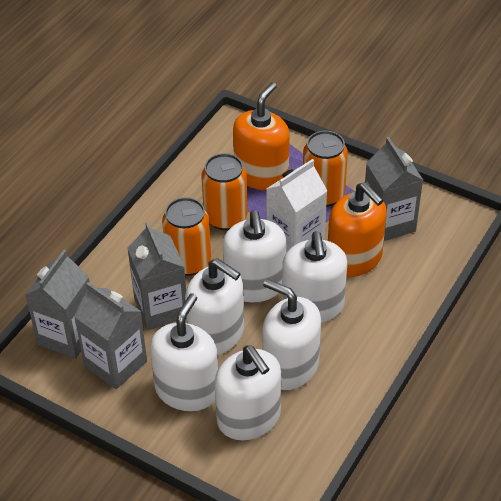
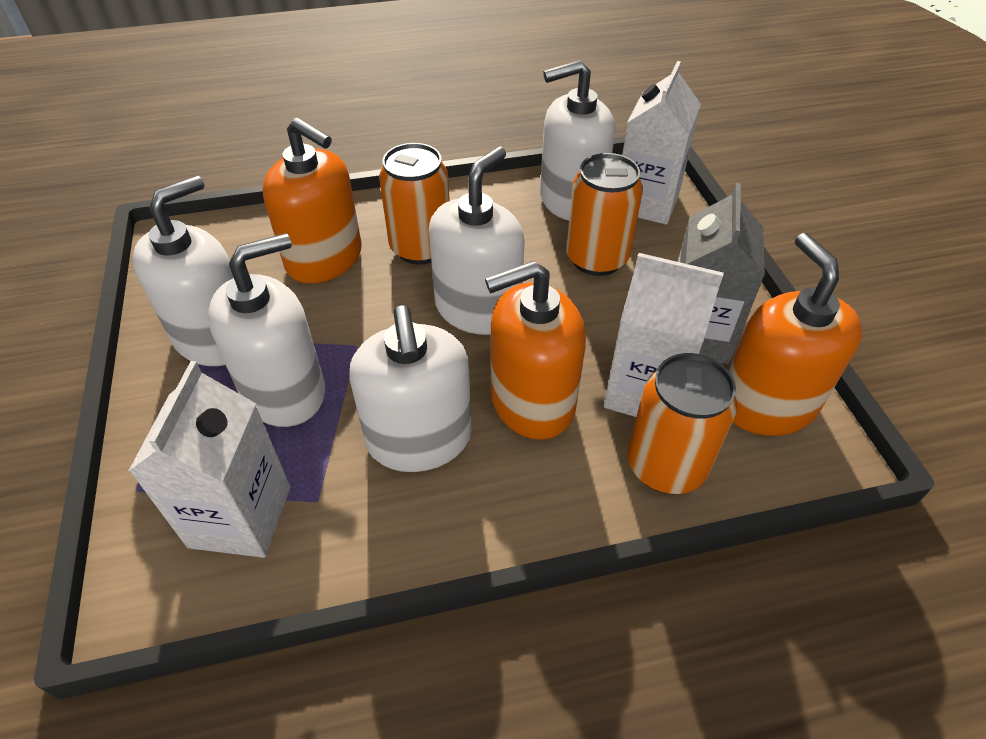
grey carton: 4 -> 1
orange soap dispenser: 2 -> 3
white carton: 1 -> 3
white soap dispenser: 6 -> 5

